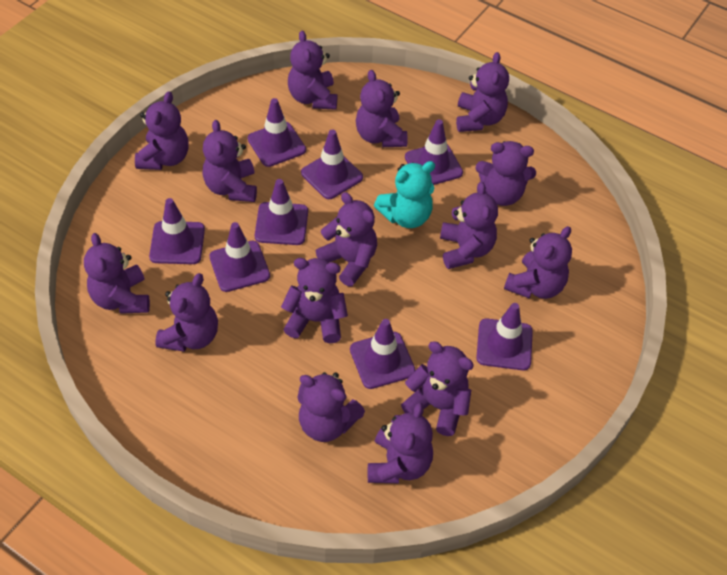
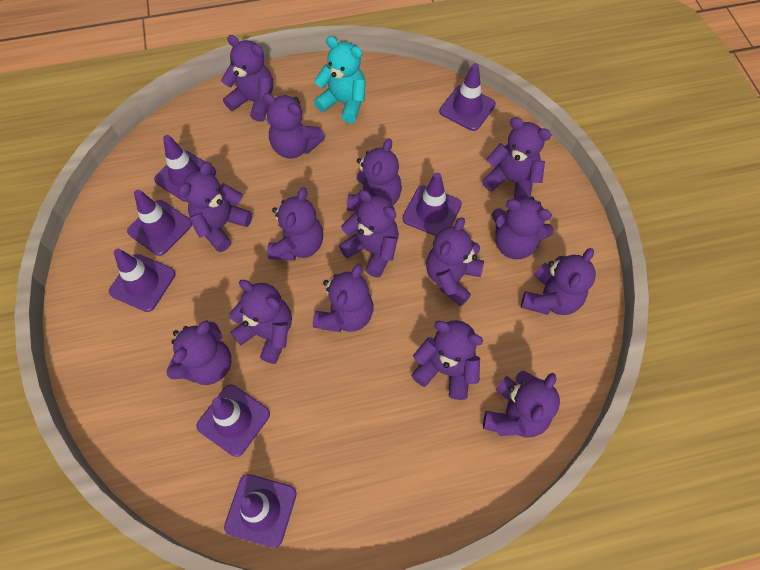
purple traffic cone: 8 -> 7

